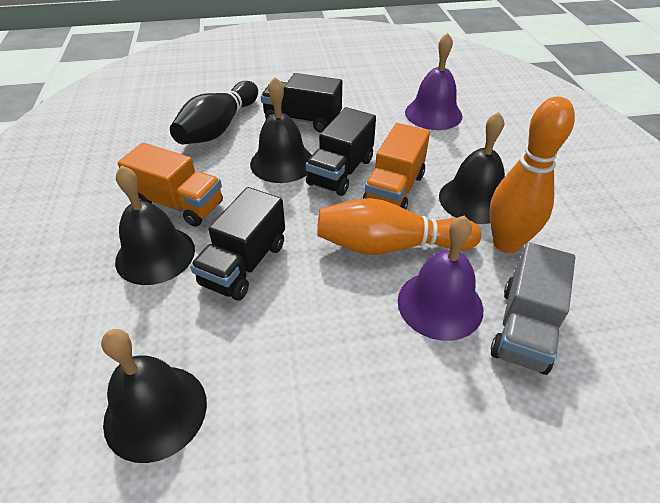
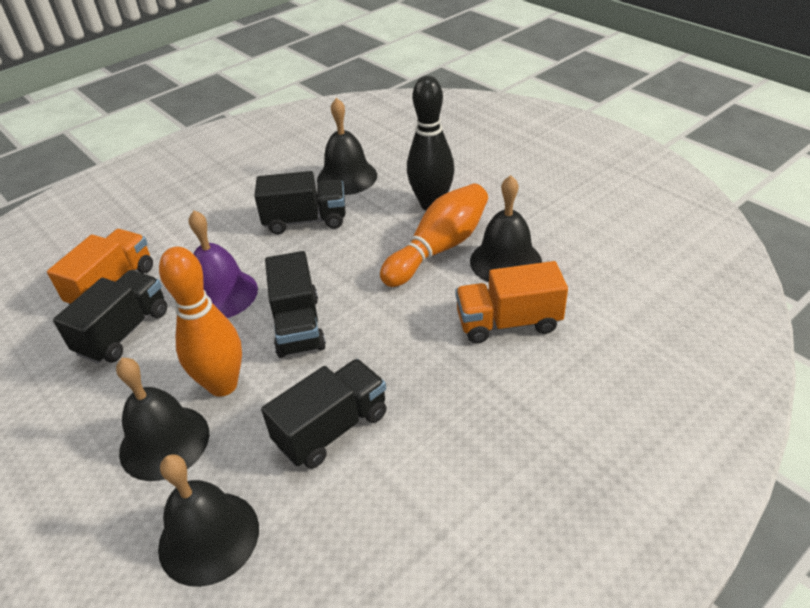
black truck: 3 -> 4
grey truck: 1 -> 0
purple bell: 2 -> 1

